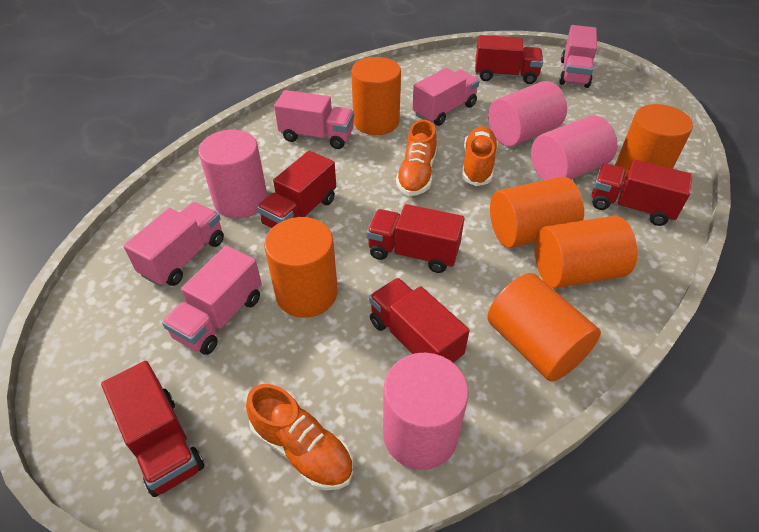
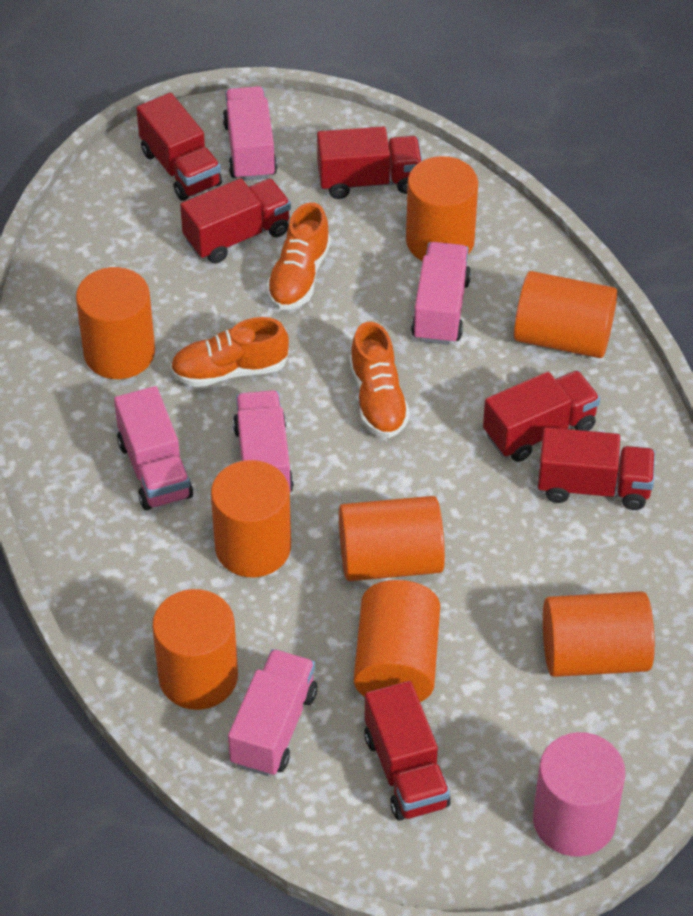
orange cylinder: 6 -> 8
pink cylinder: 4 -> 1

